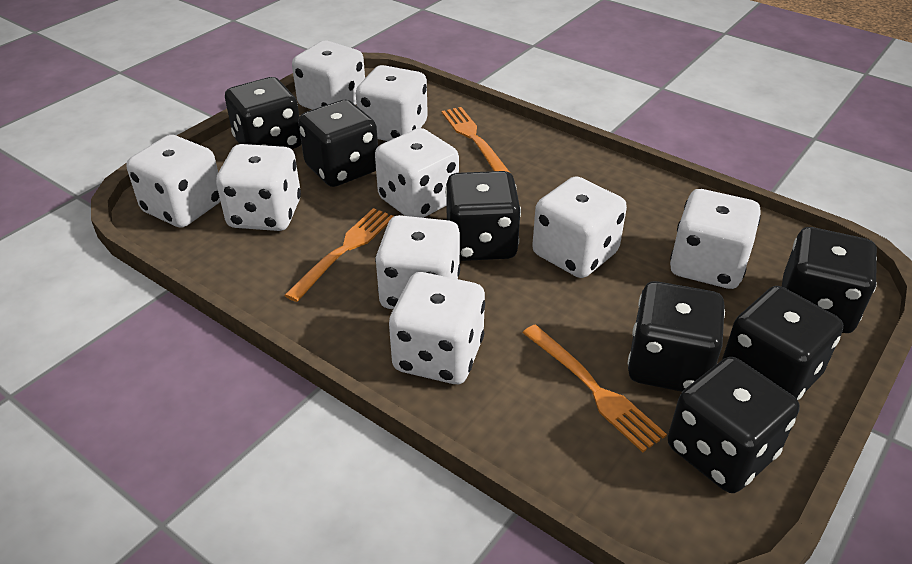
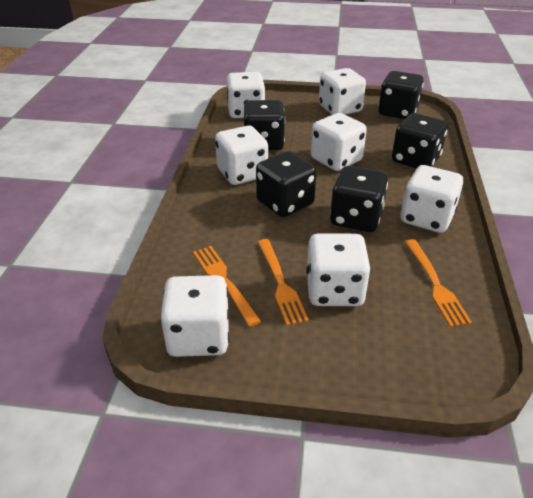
black dice: 7 -> 5
white dice: 9 -> 7

